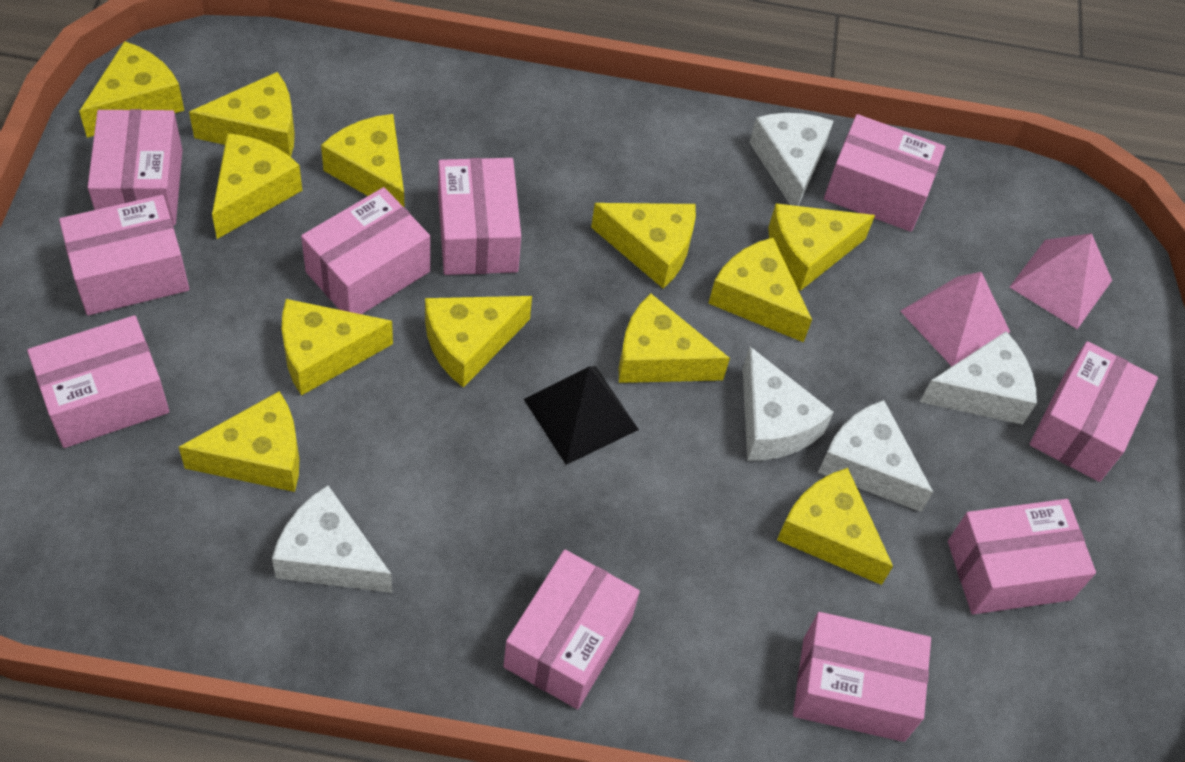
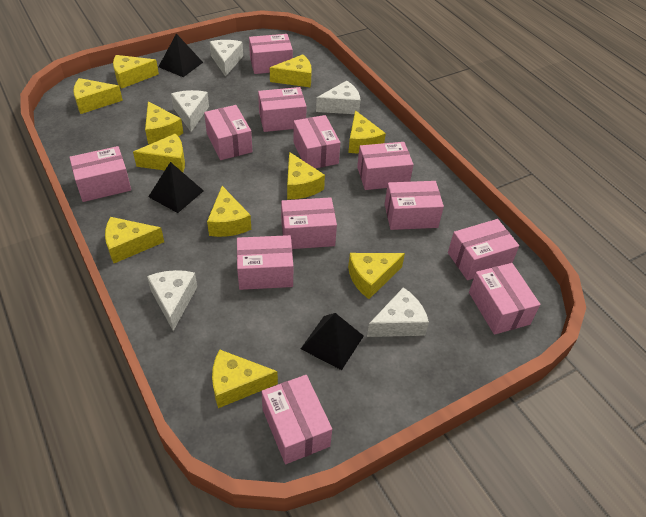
black pyramid: 1 -> 3
pink box: 10 -> 12
pink pyramid: 2 -> 0
yellow cheese: 12 -> 11

